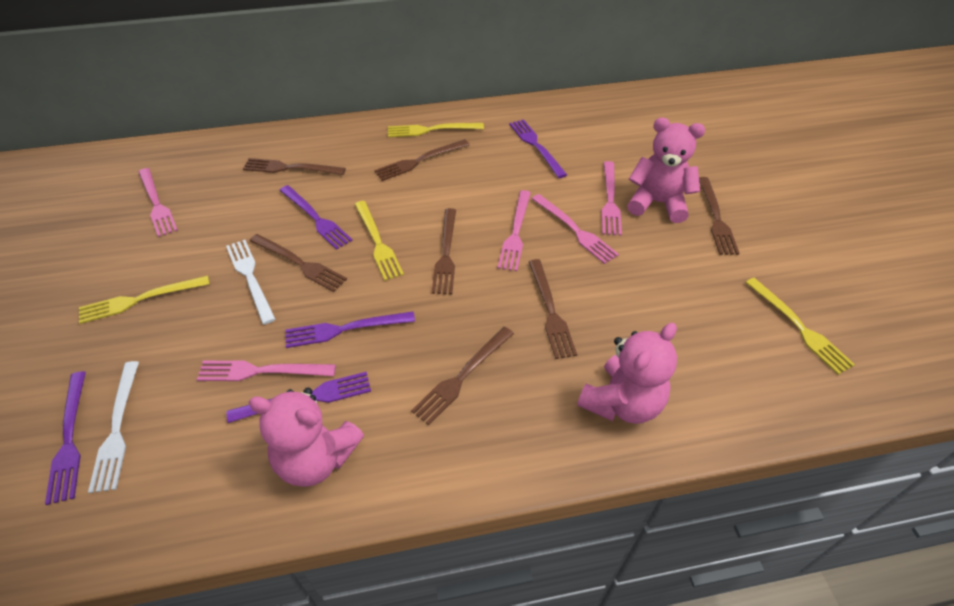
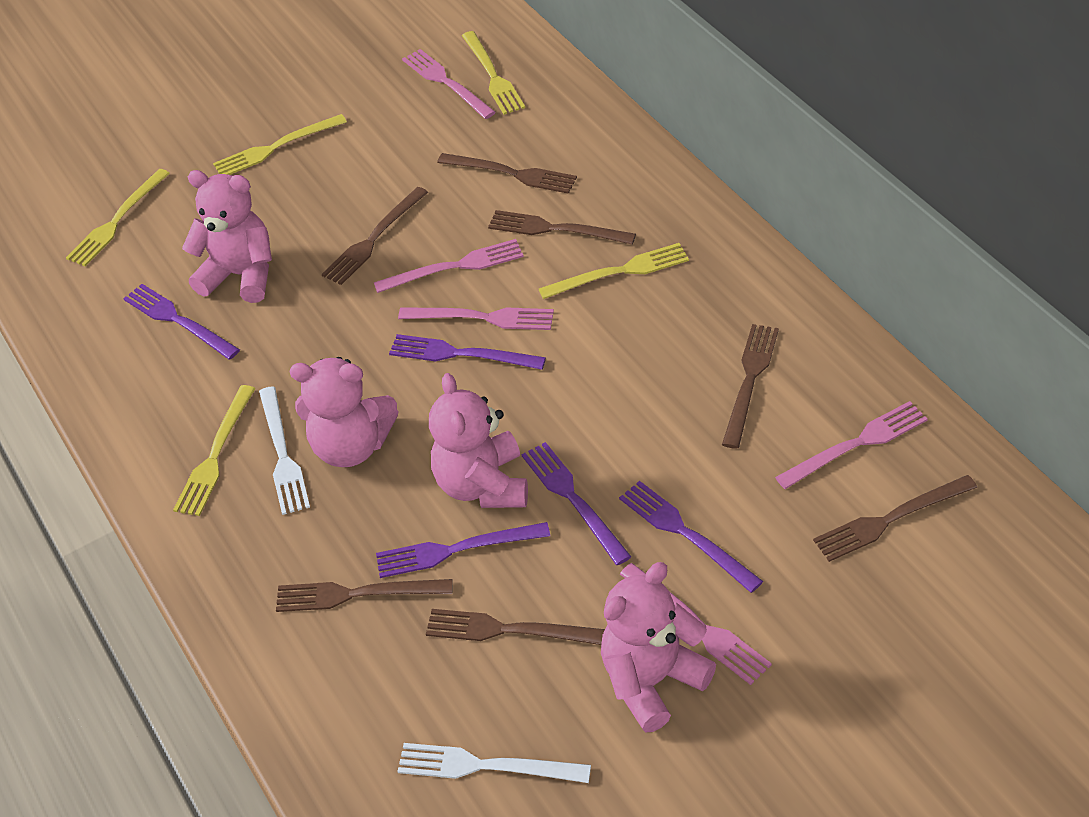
pink teddy bear: 3 -> 4
yellow fork: 4 -> 5

